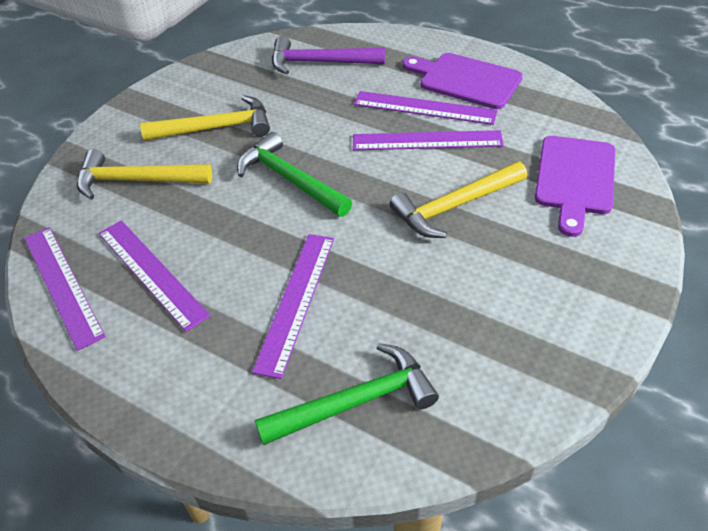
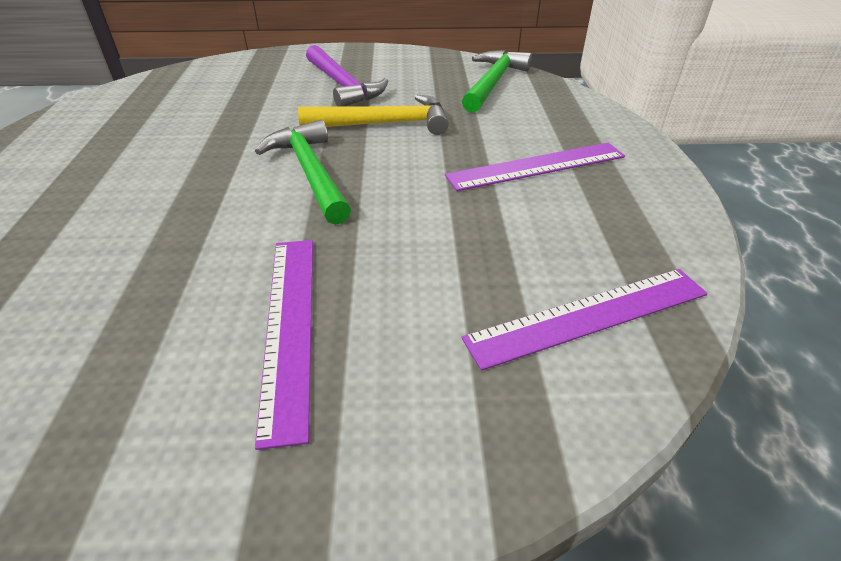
purple cutting board: 2 -> 0
purple ruler: 5 -> 3
yellow hammer: 3 -> 1

